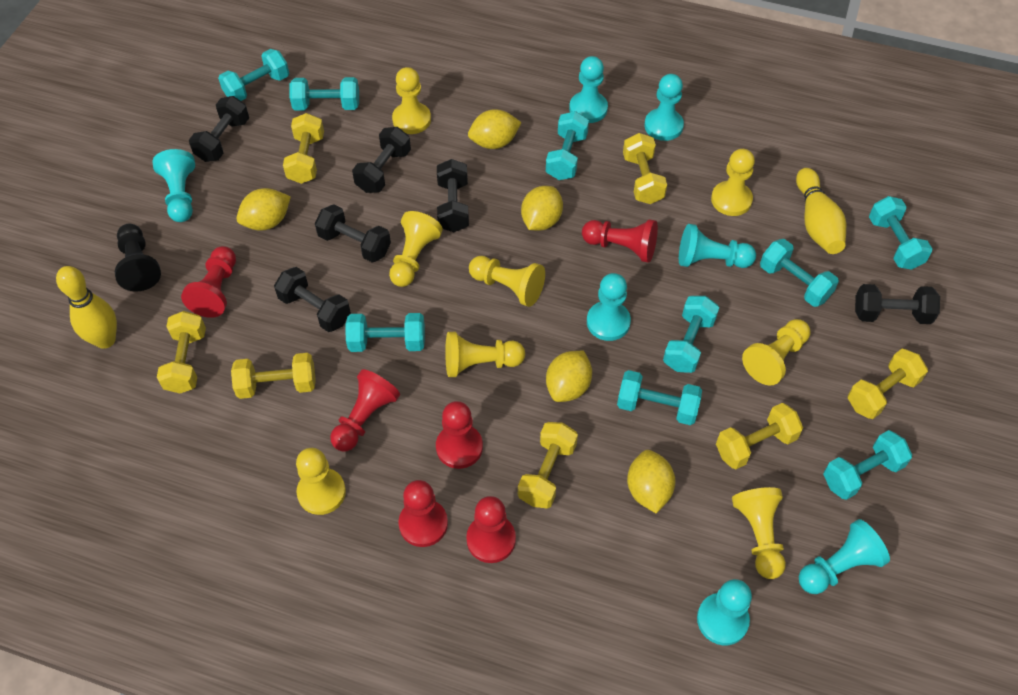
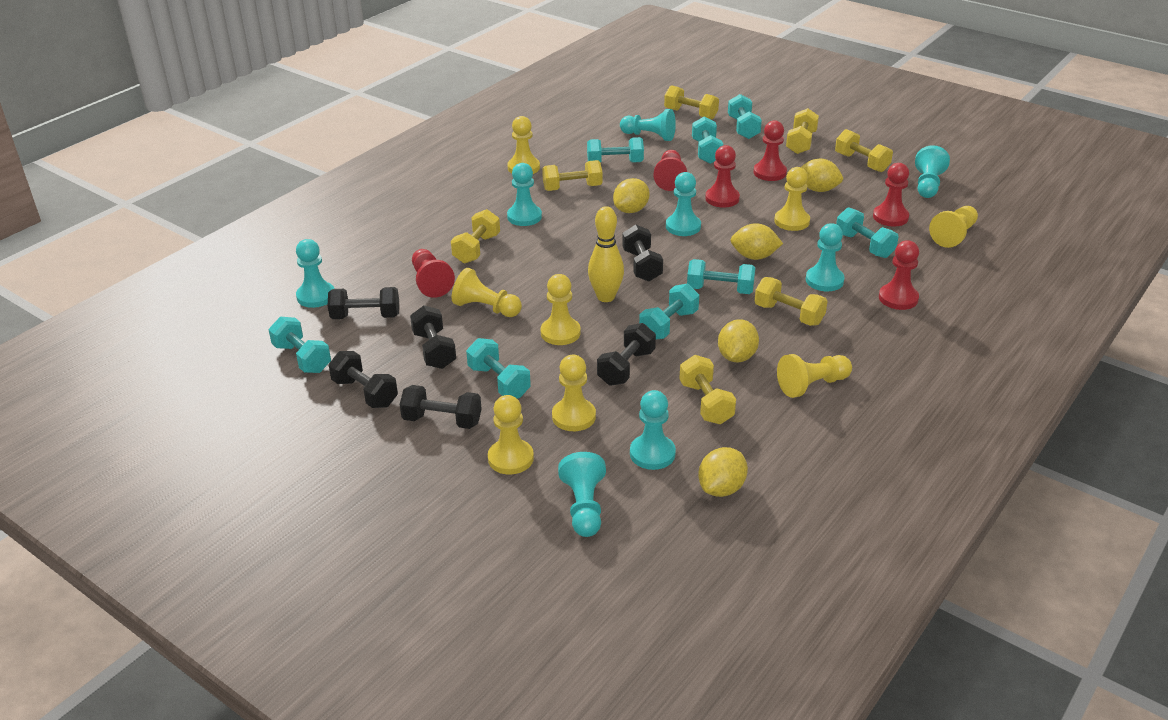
black pawn: 1 -> 0
turquoise dumbbell: 9 -> 8
turquoise pawn: 7 -> 8
yellow bowling pin: 2 -> 1

